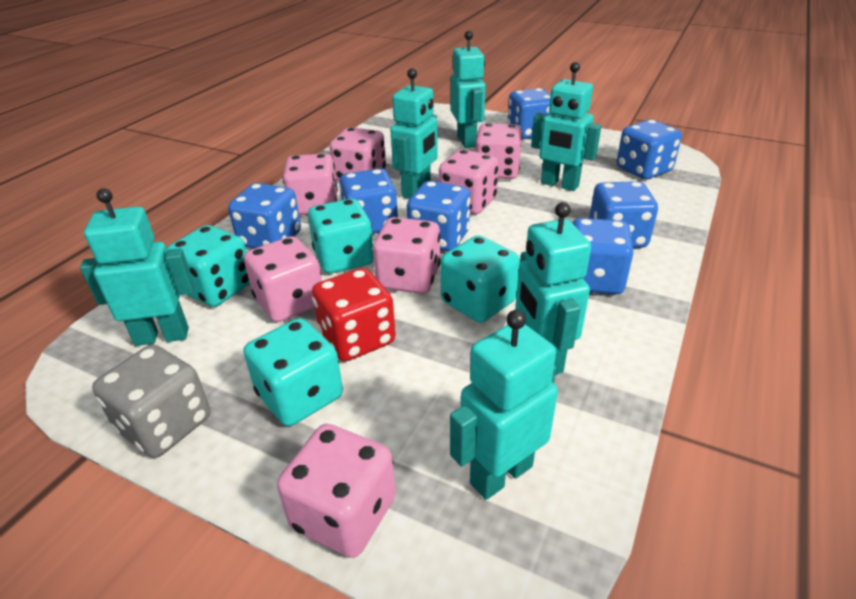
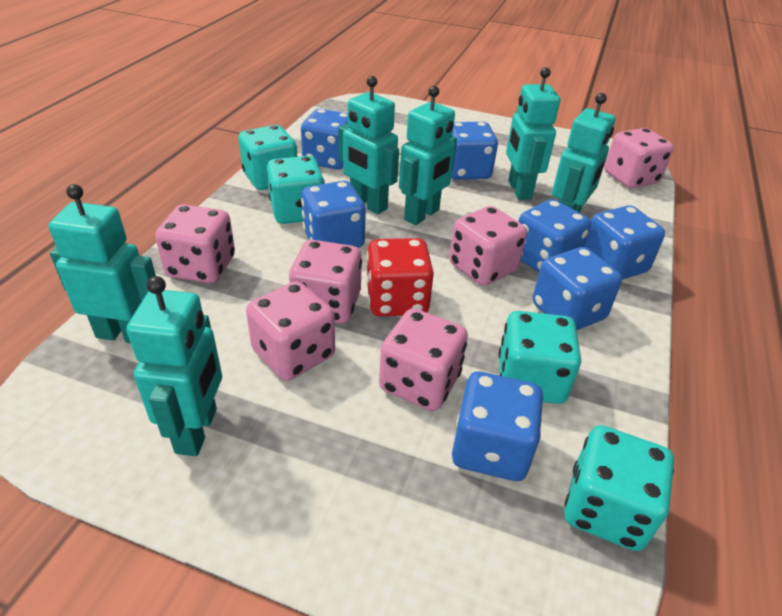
grey dice: 1 -> 0
pink dice: 7 -> 6

